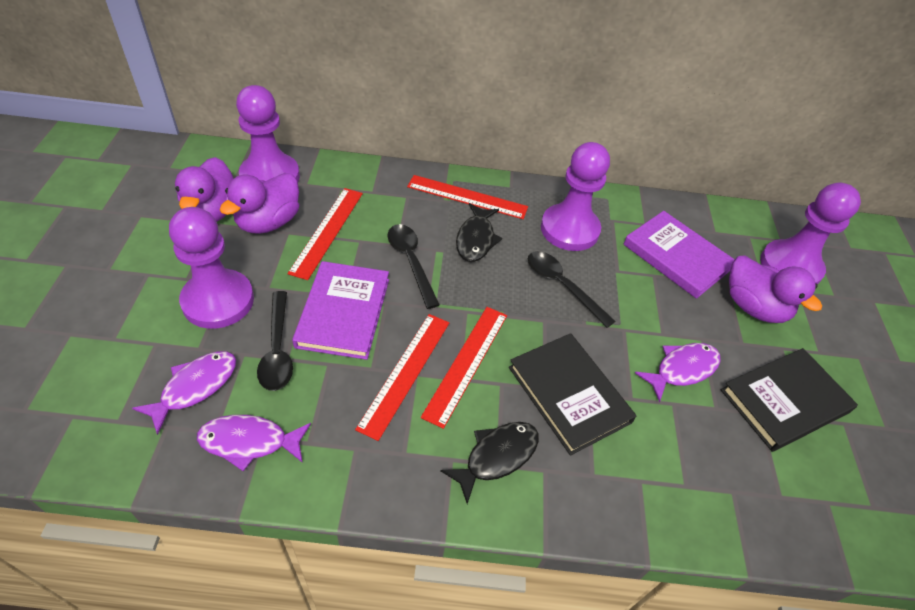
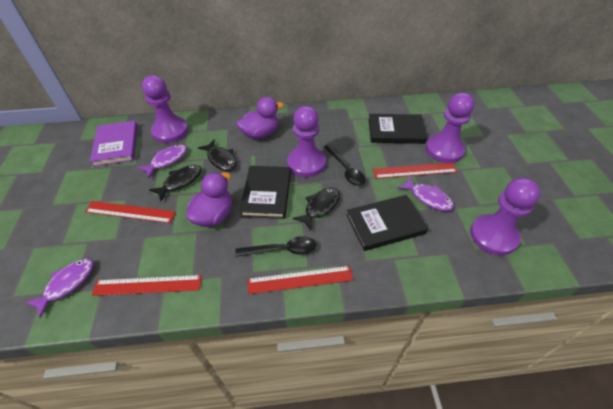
black book: 2 -> 3
black fish: 2 -> 3
black spoon: 3 -> 2
purple book: 2 -> 1
purple duck: 3 -> 2

